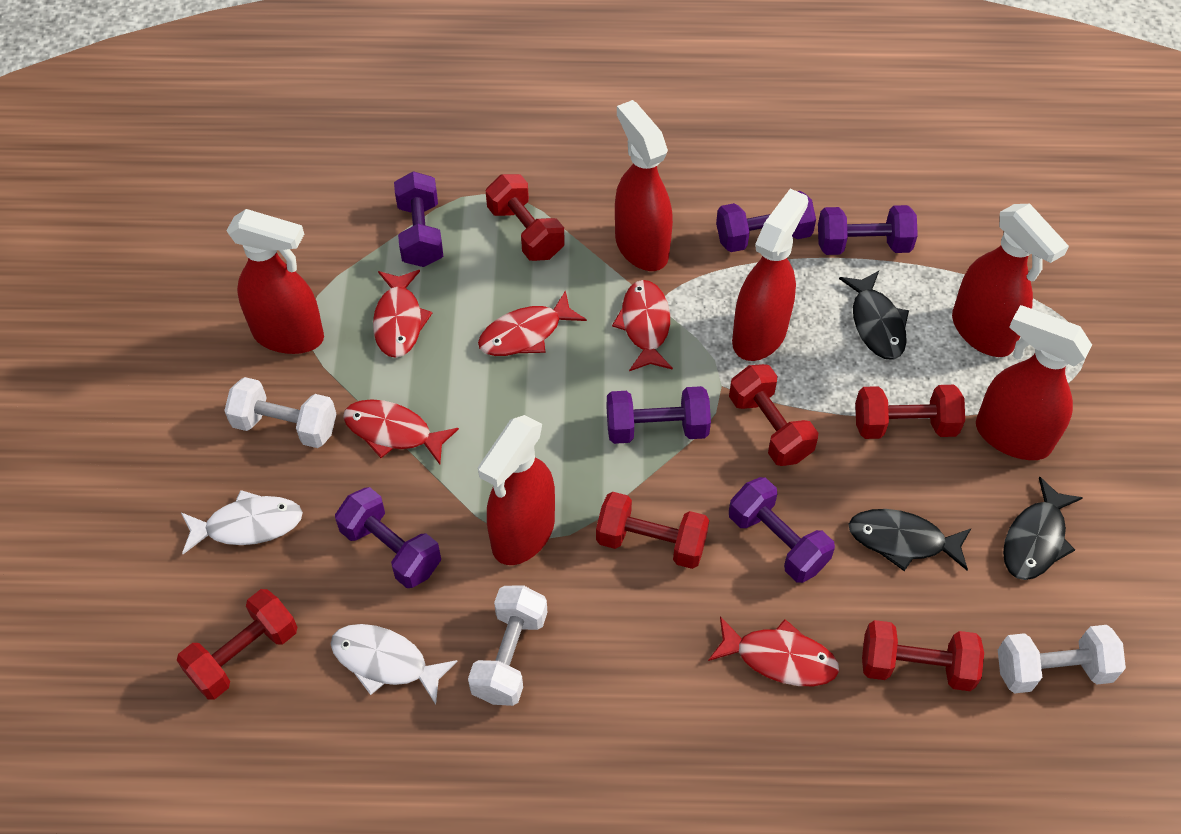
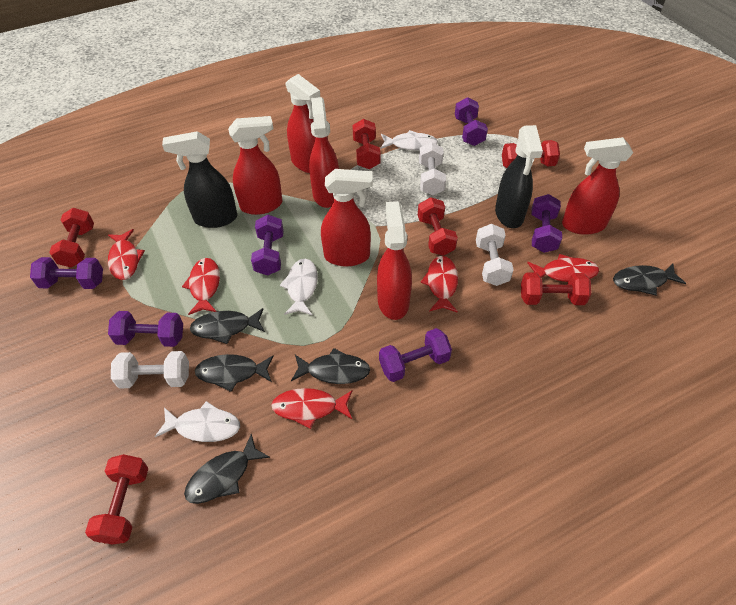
black fish: 3 -> 5
black spray bottle: 0 -> 2
white fish: 2 -> 3

